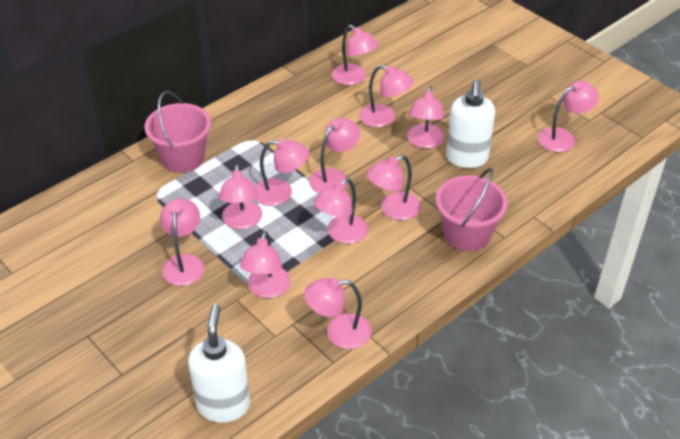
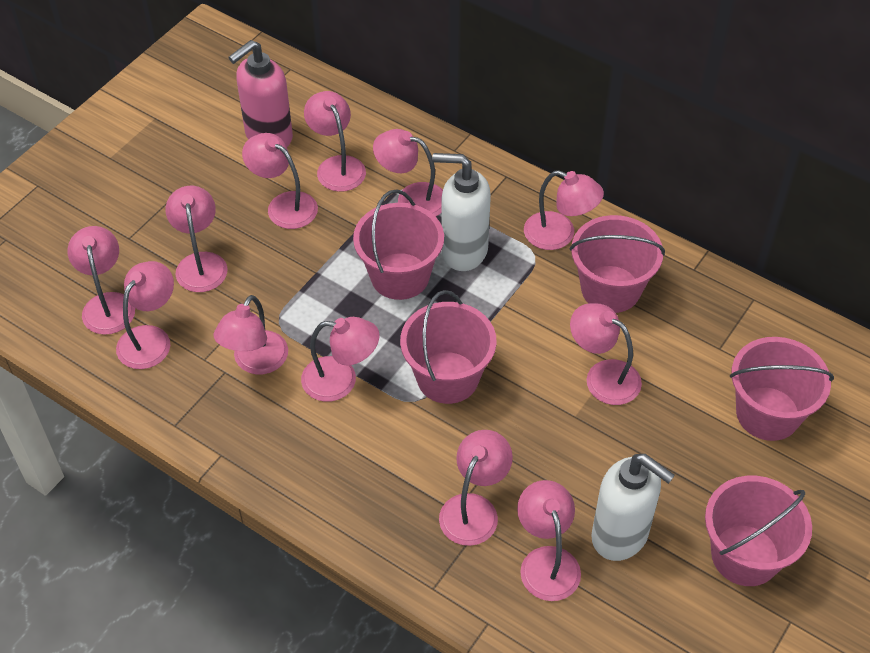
pink bucket: 2 -> 5
pink soap dispenser: 0 -> 1

